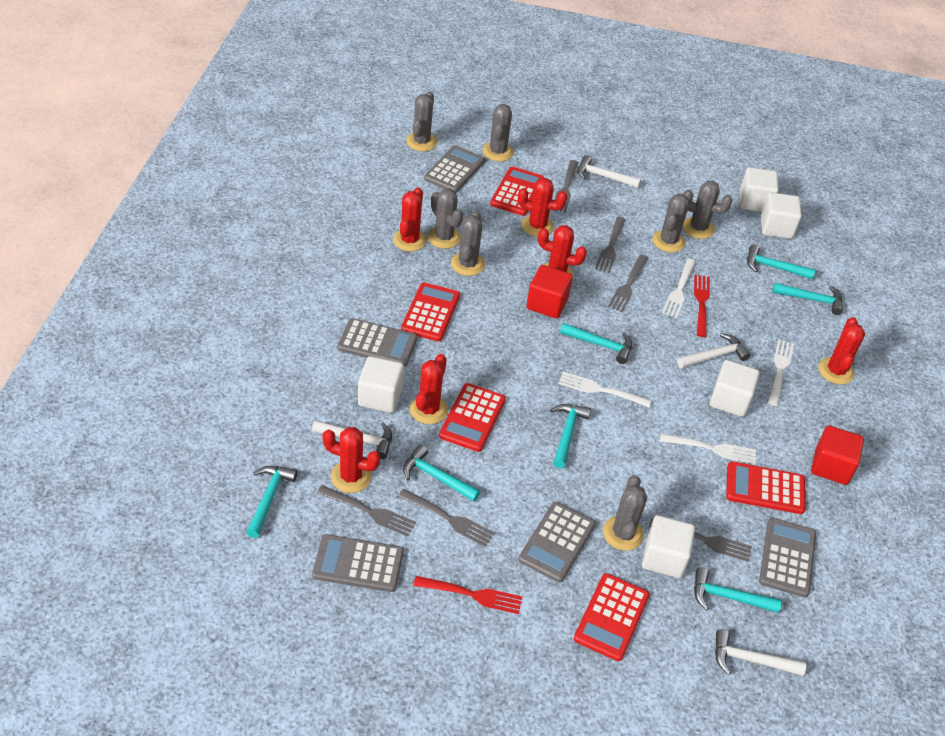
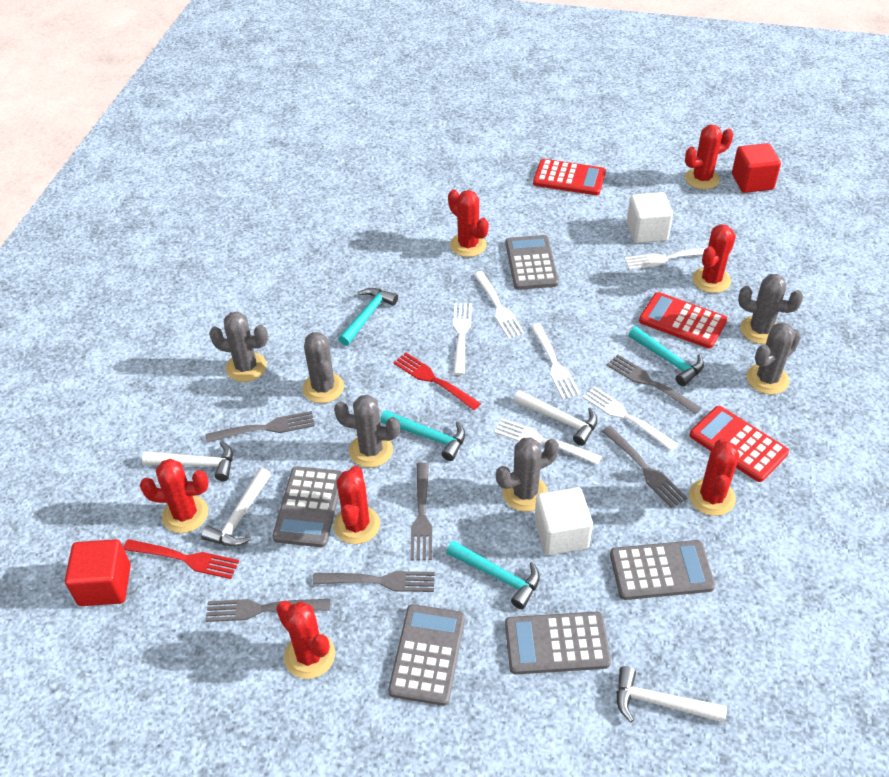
grey cactus: 7 -> 6
red cactus: 6 -> 7
red calculator: 5 -> 3
turquoise hammer: 7 -> 4
white cube: 5 -> 2
white fork: 4 -> 6

